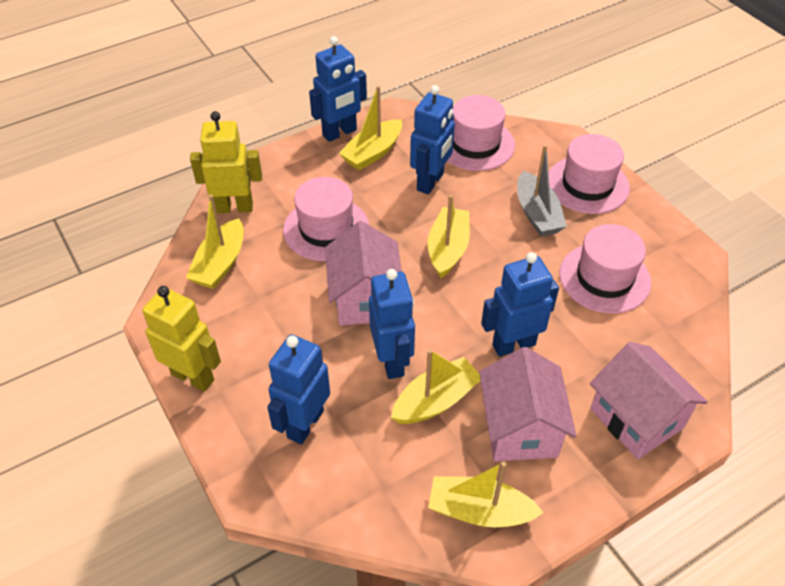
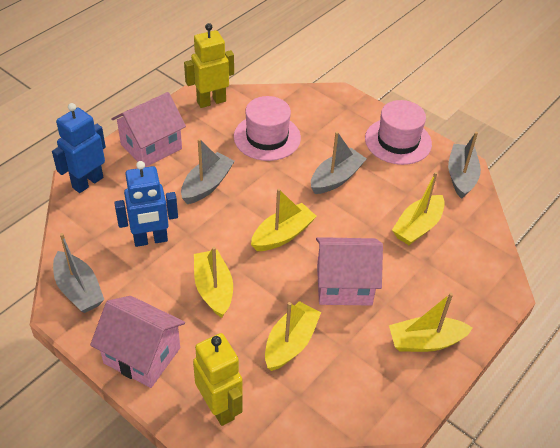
blue robot: 5 -> 2
grey boat: 1 -> 4
pink hat: 4 -> 2

